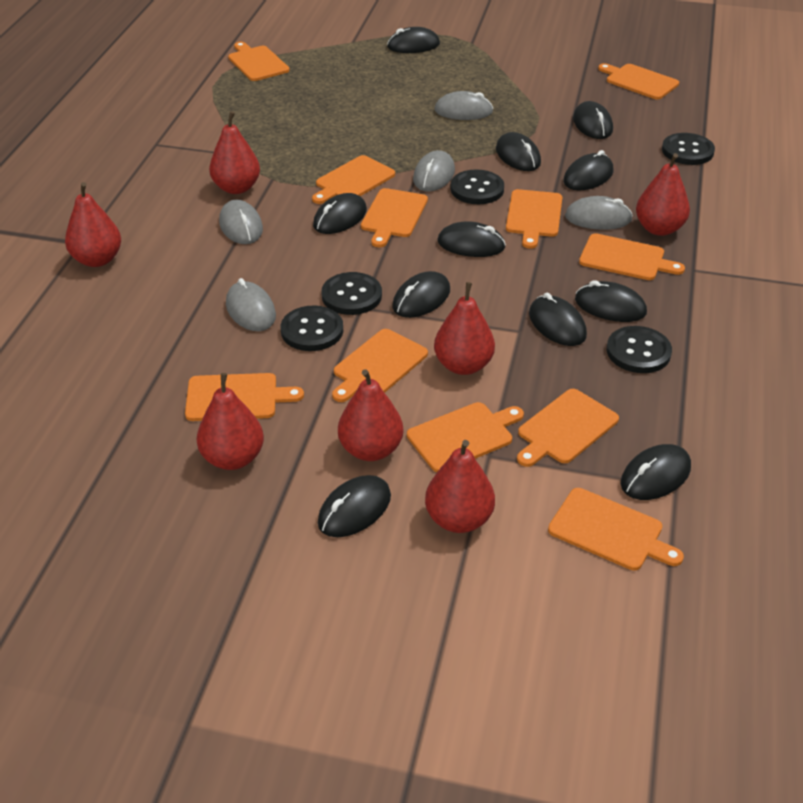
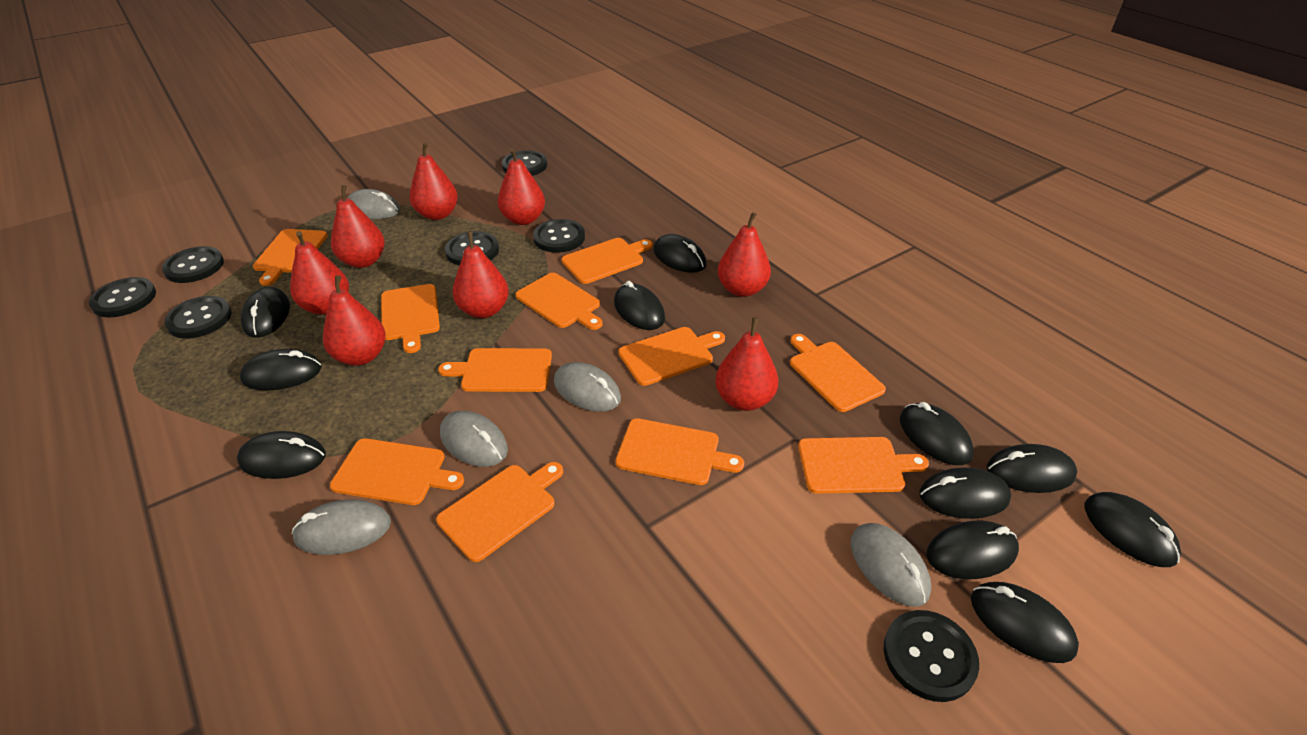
black button: 5 -> 7
red pear: 7 -> 8

